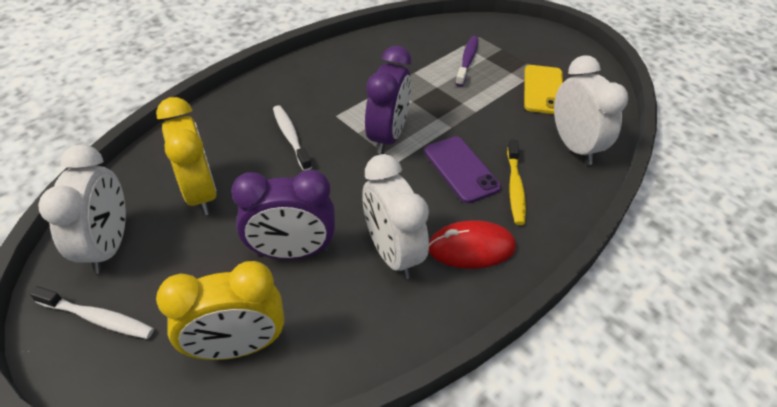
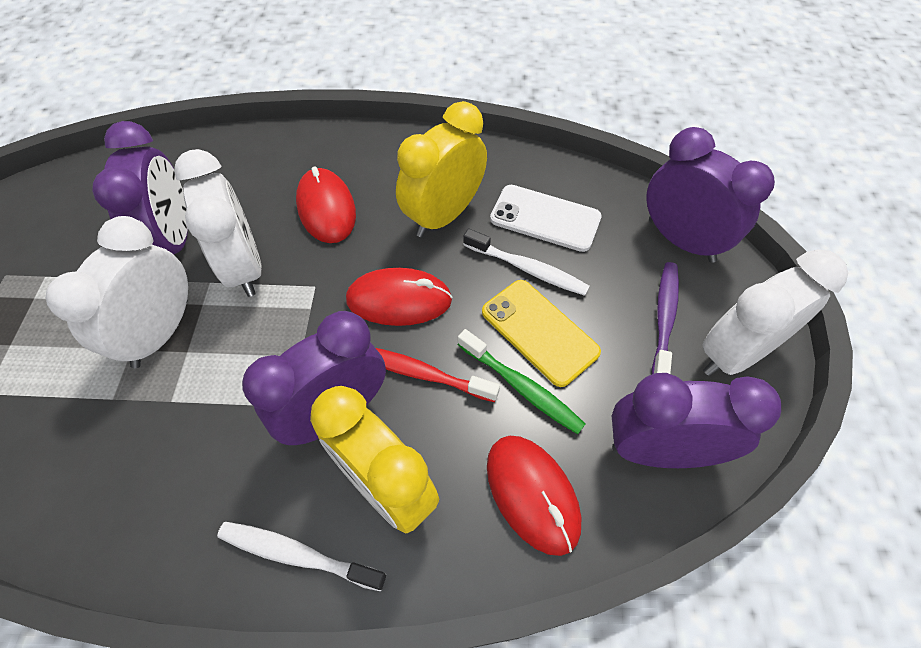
green toothbrush: 0 -> 1
purple clock: 2 -> 4
purple phone: 1 -> 0
red mouse: 1 -> 3
red toothbrush: 0 -> 1
white phone: 0 -> 1
yellow toothbrush: 1 -> 0

